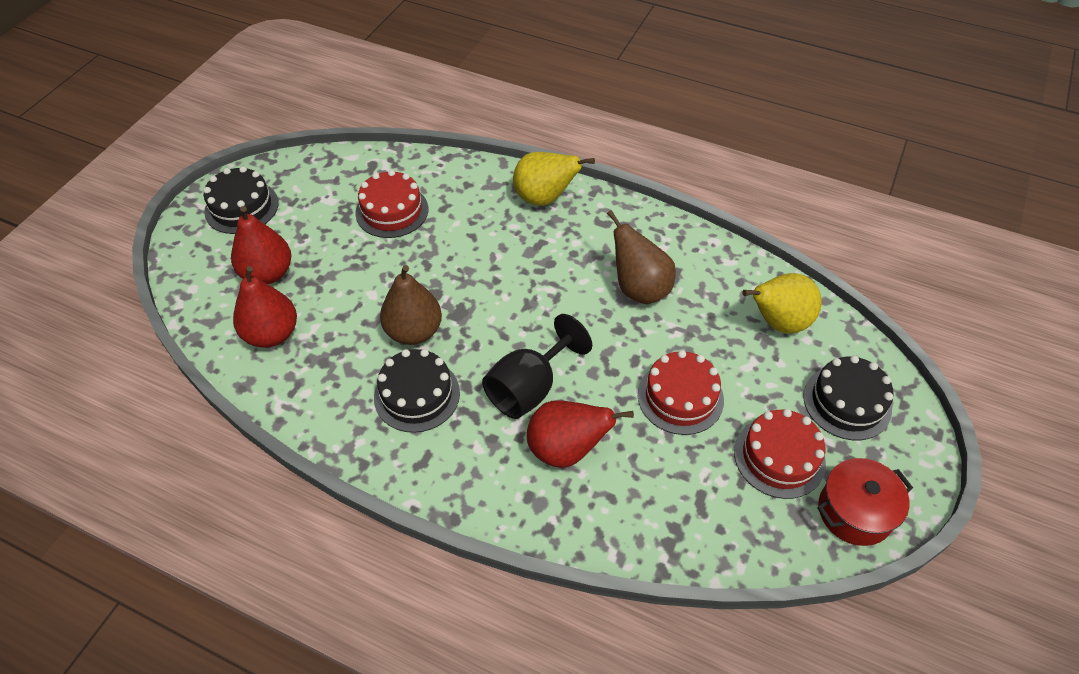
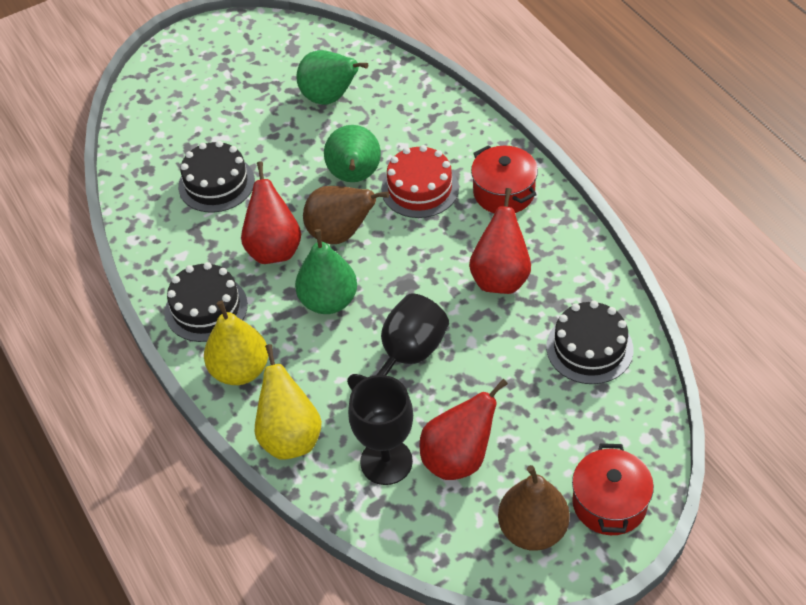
black goblet: 1 -> 2
green pear: 0 -> 3
red cake: 3 -> 1
red pot: 1 -> 2

